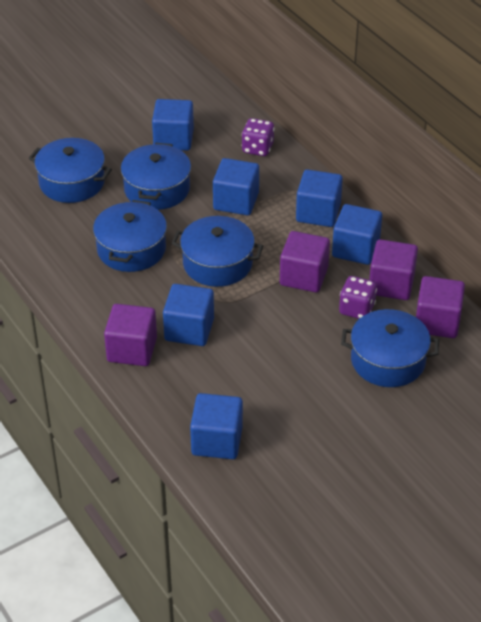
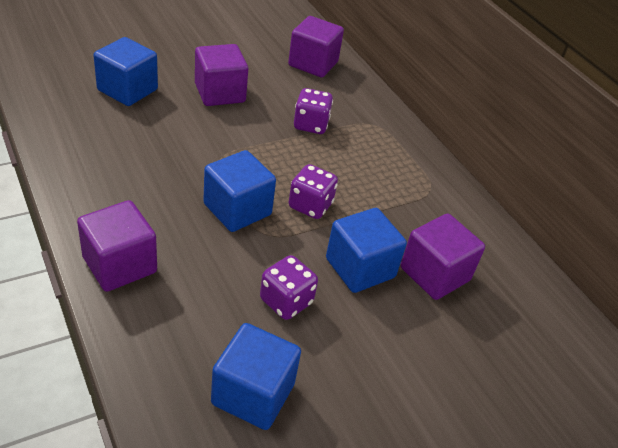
blue cube: 6 -> 4
blue pot: 5 -> 0
purple dice: 2 -> 3

